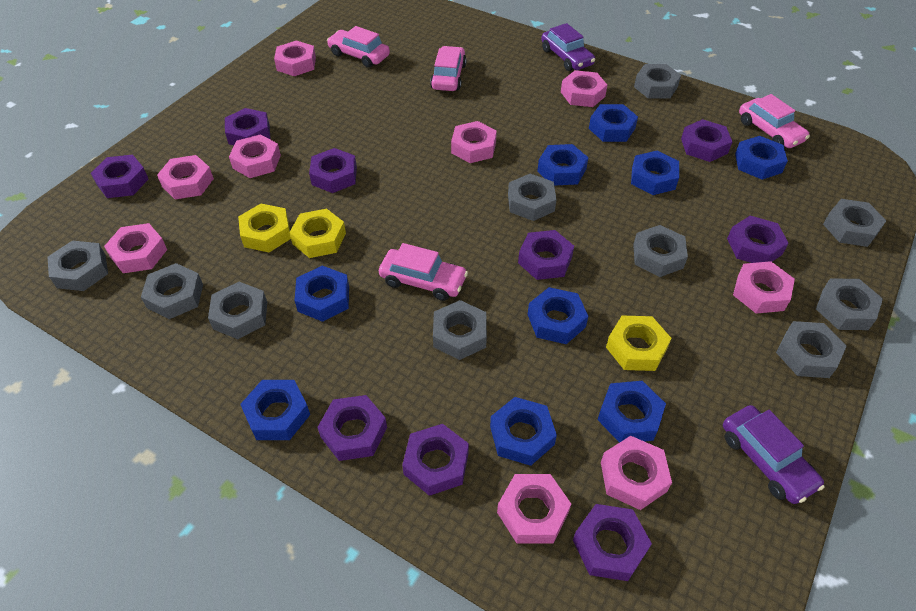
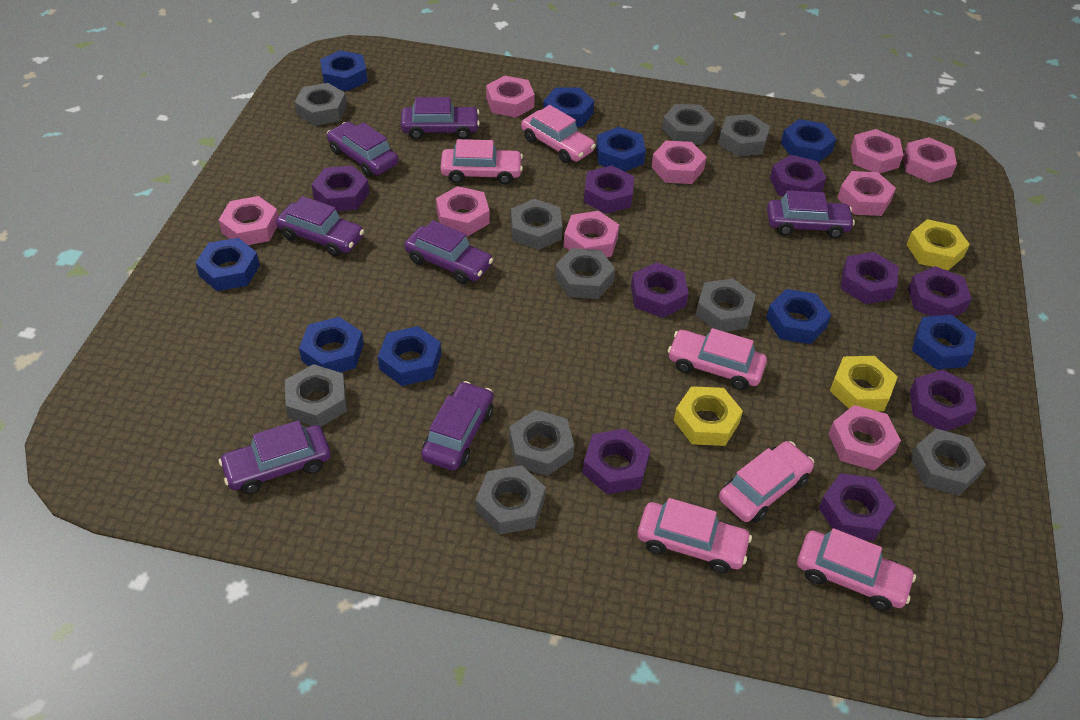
pink car: 4 -> 6
purple car: 2 -> 7

